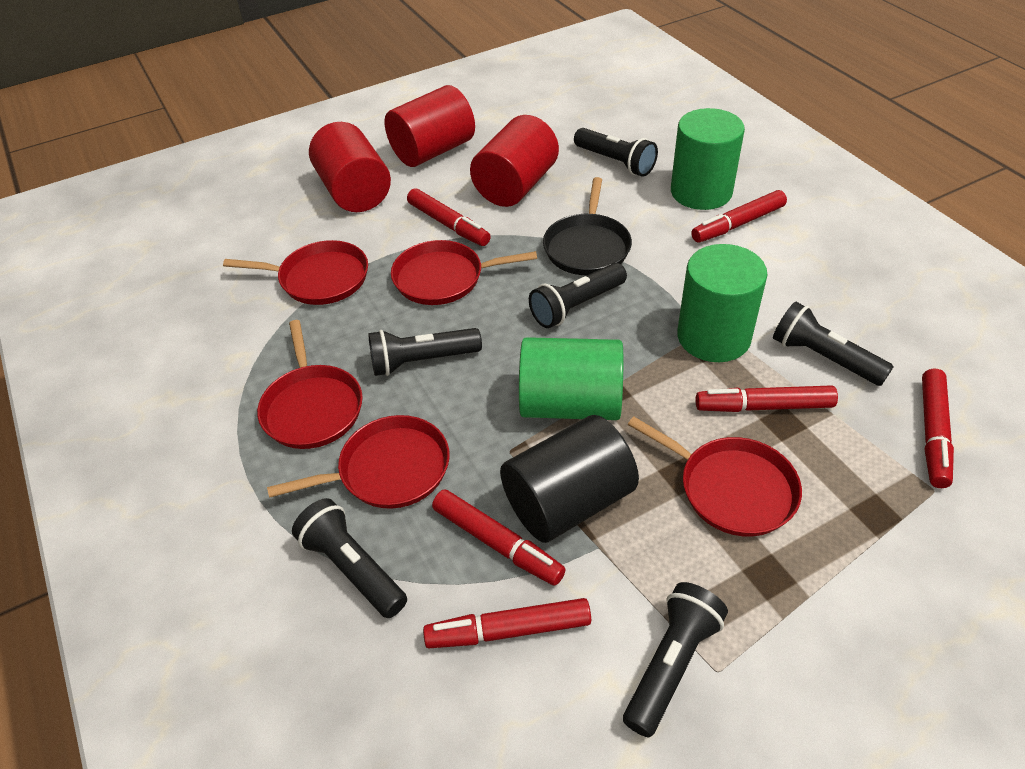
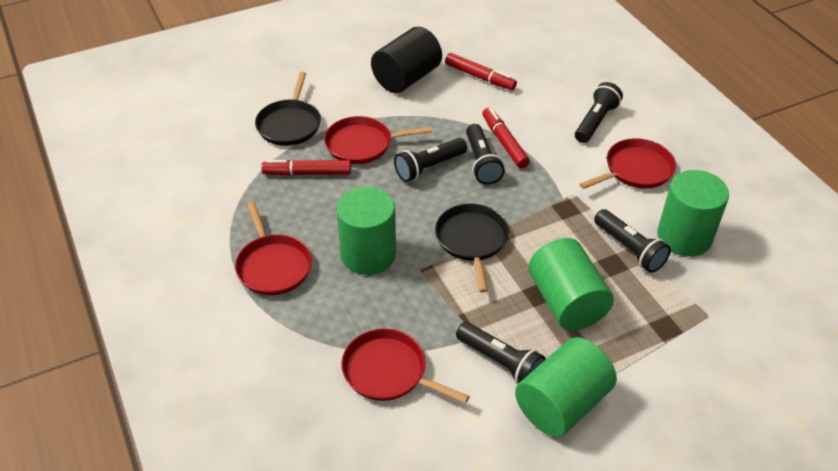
black flashlight: 6 -> 5
black pan: 1 -> 2
green cylinder: 3 -> 4
red cylinder: 3 -> 0
red marker: 6 -> 3
red pan: 5 -> 4

